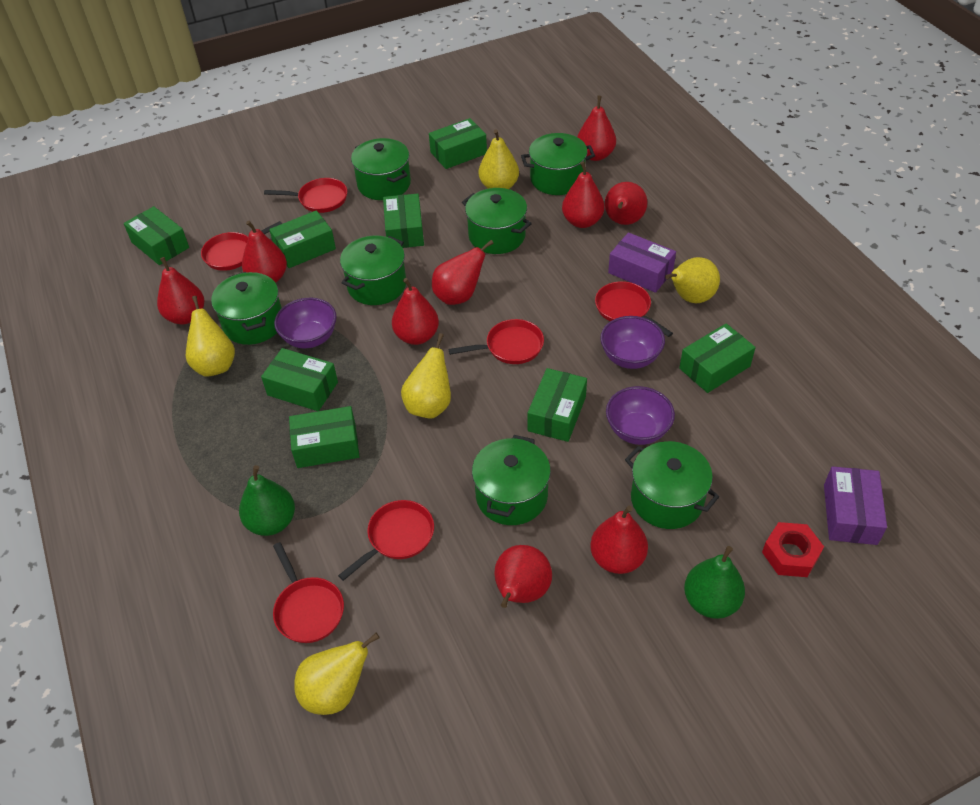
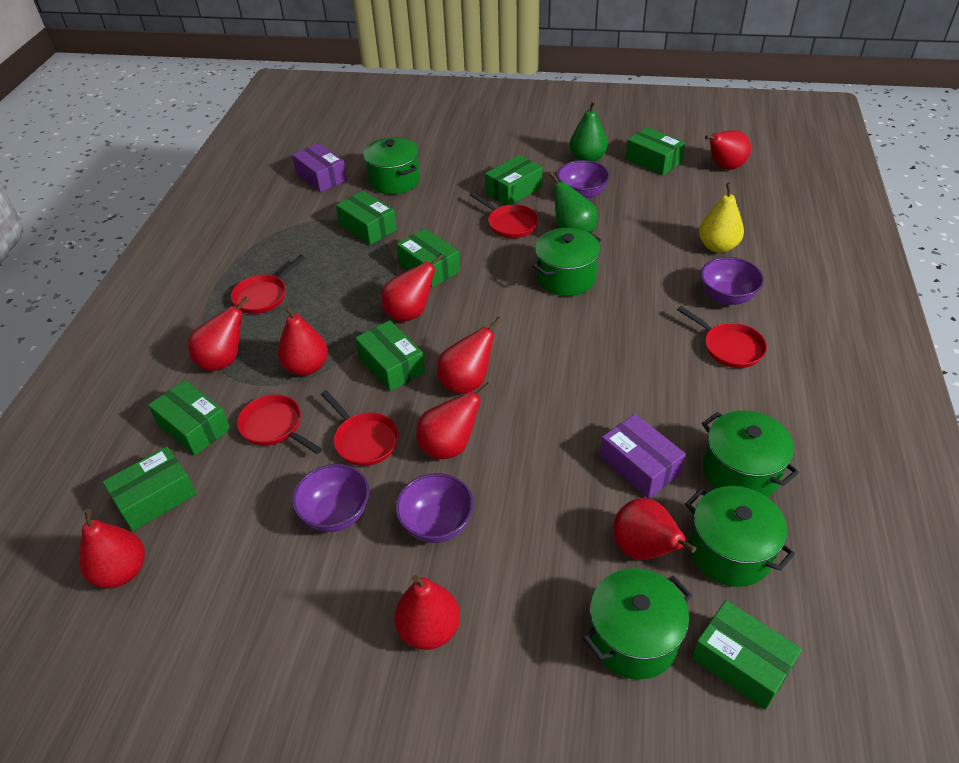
green pot: 7 -> 5
purple bowl: 3 -> 4
red nut: 1 -> 0
red pan: 6 -> 5
yellow pear: 5 -> 1

